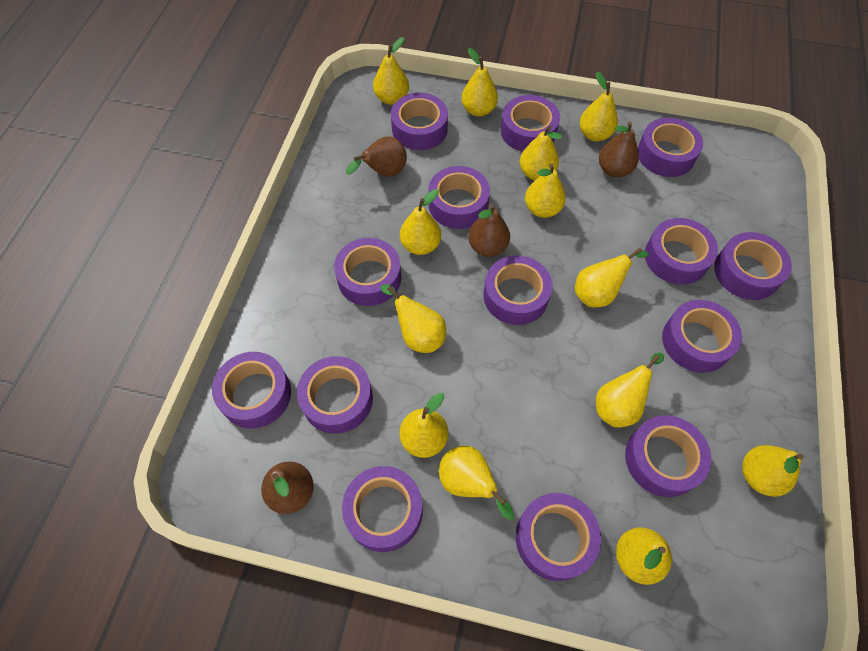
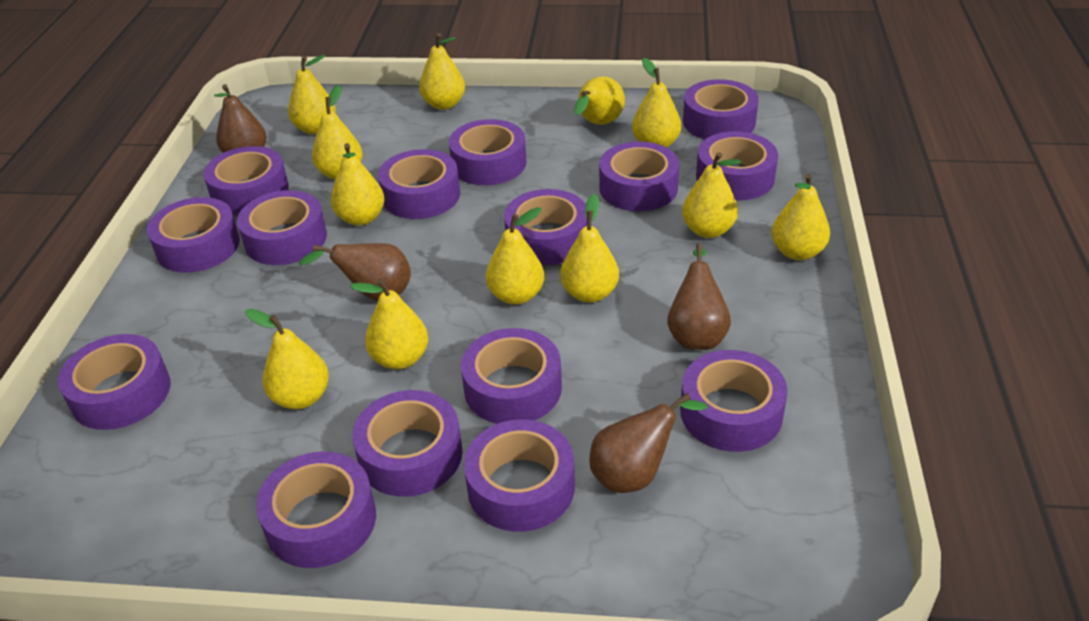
purple tape: 14 -> 15
yellow pear: 13 -> 12

